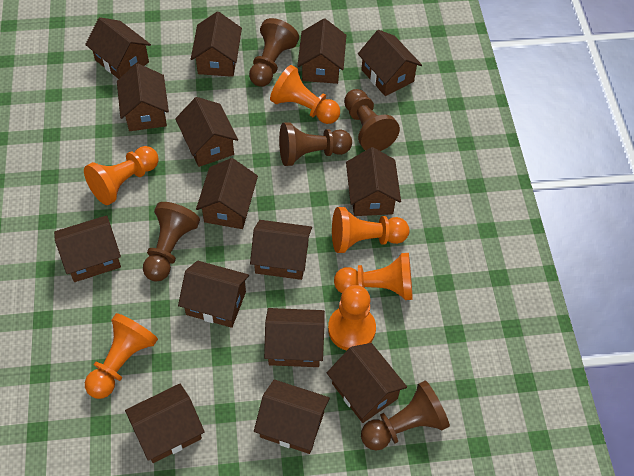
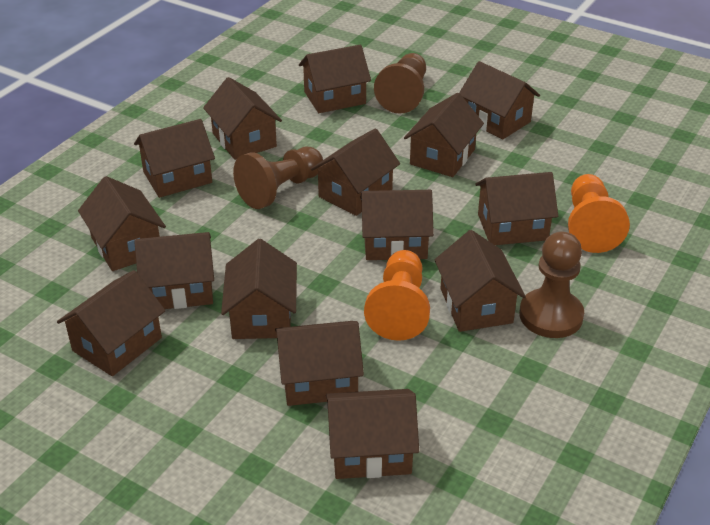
brown pawn: 5 -> 3
orange pawn: 6 -> 2

